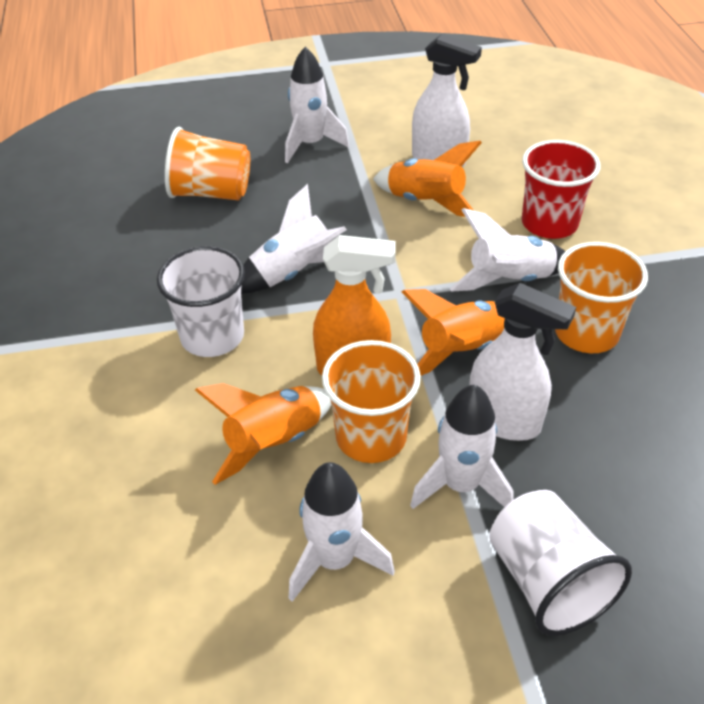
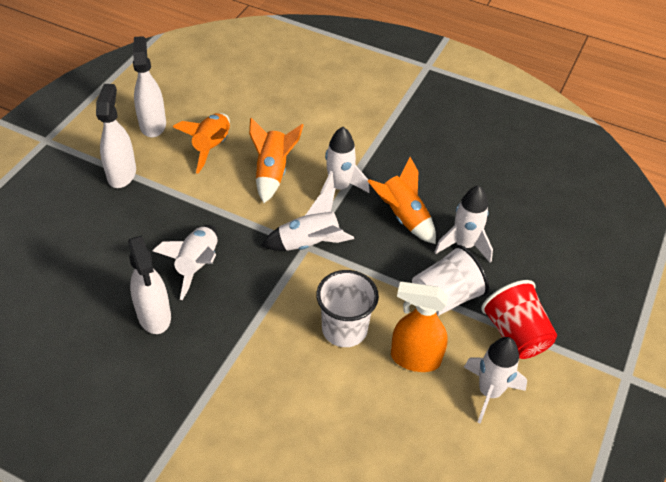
orange cup: 3 -> 0
white spray bottle: 2 -> 3

